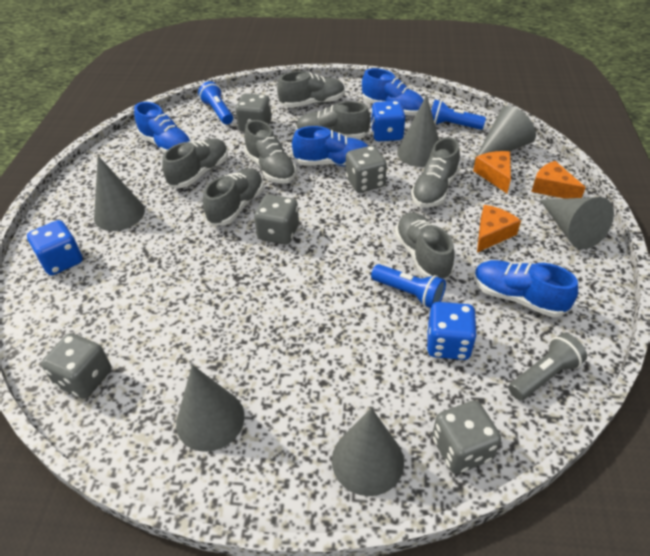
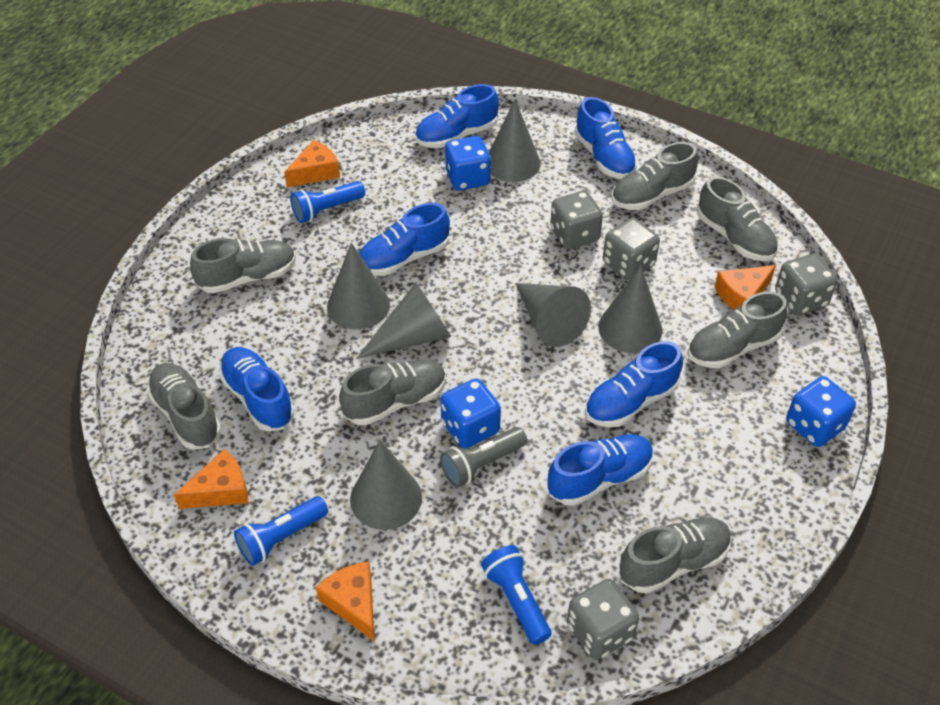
blue shoe: 4 -> 6
grey dice: 5 -> 4
orange cheese: 3 -> 4

